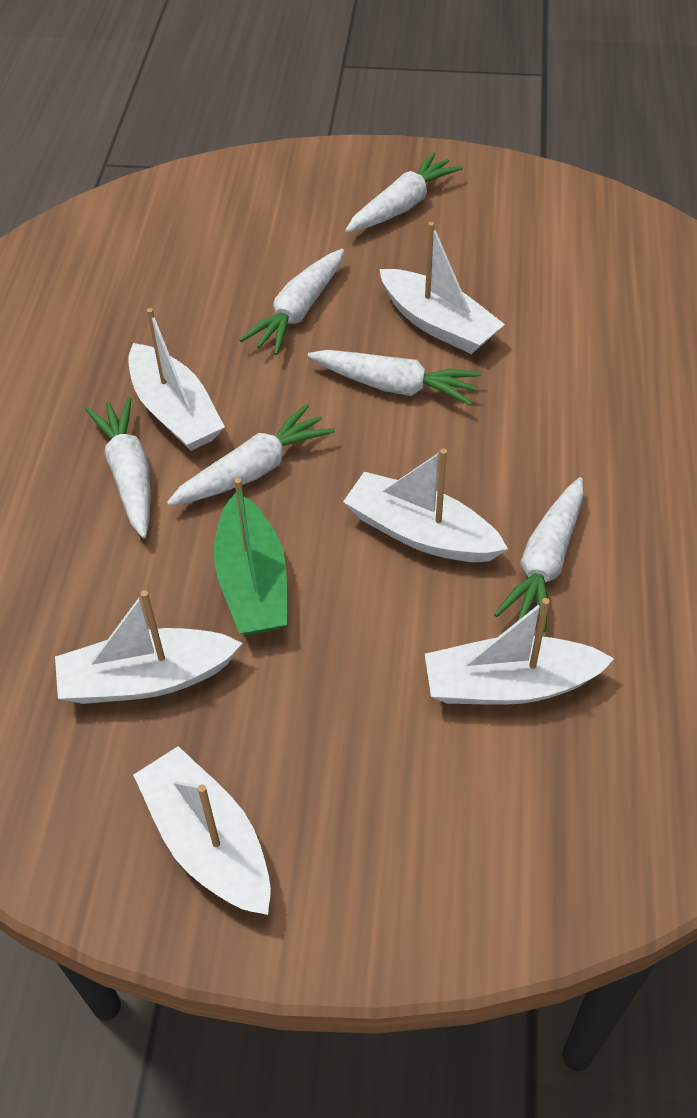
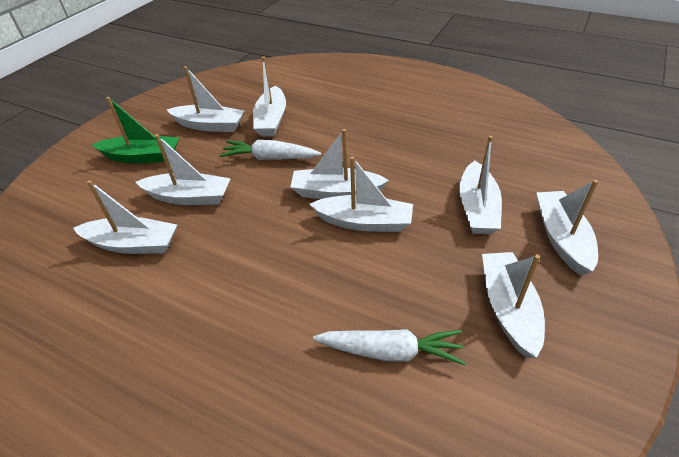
white boat: 6 -> 9
white carrot: 6 -> 2

